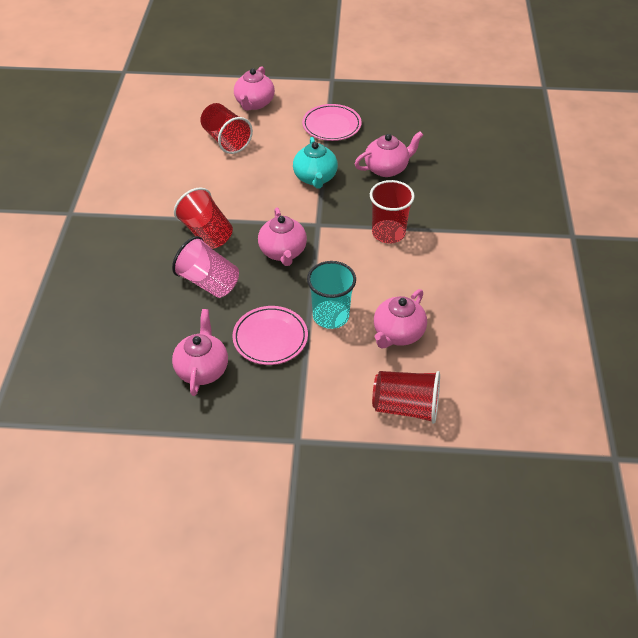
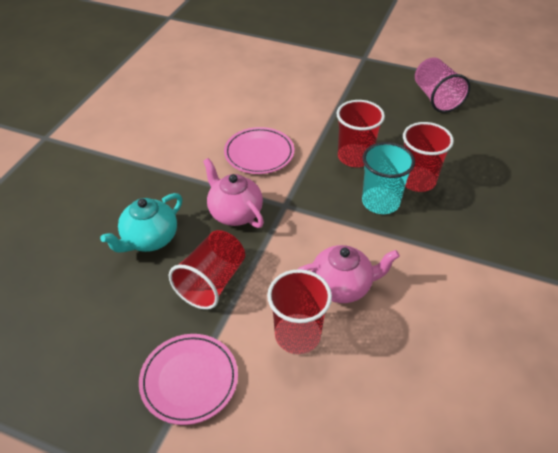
pink teapot: 5 -> 2

